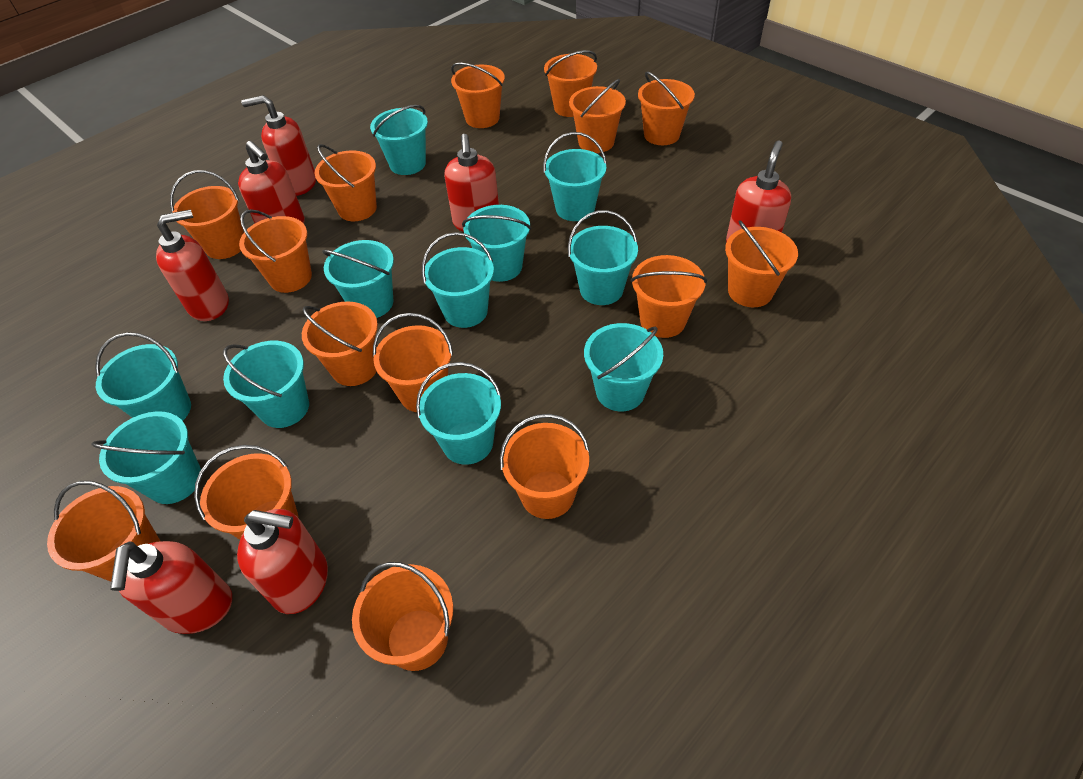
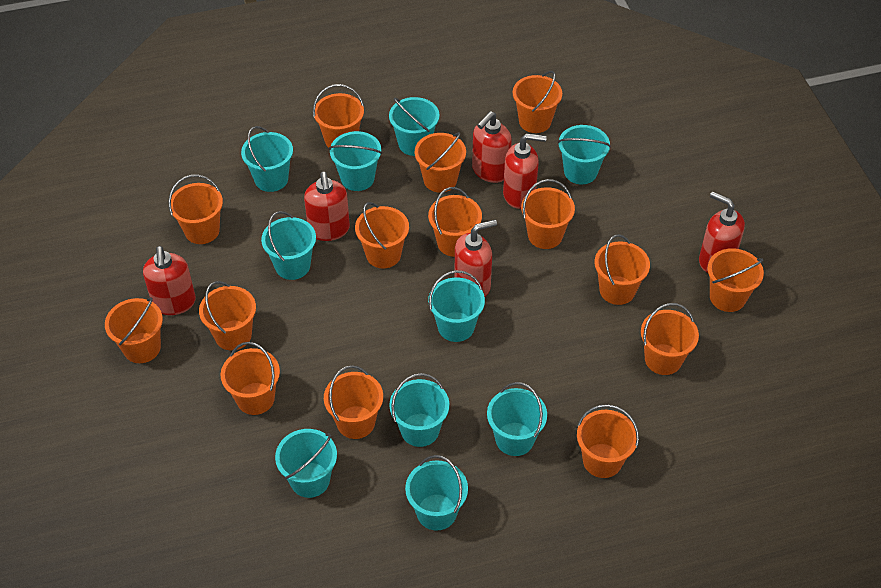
red soap dispenser: 7 -> 6
turquoise bucket: 11 -> 10

